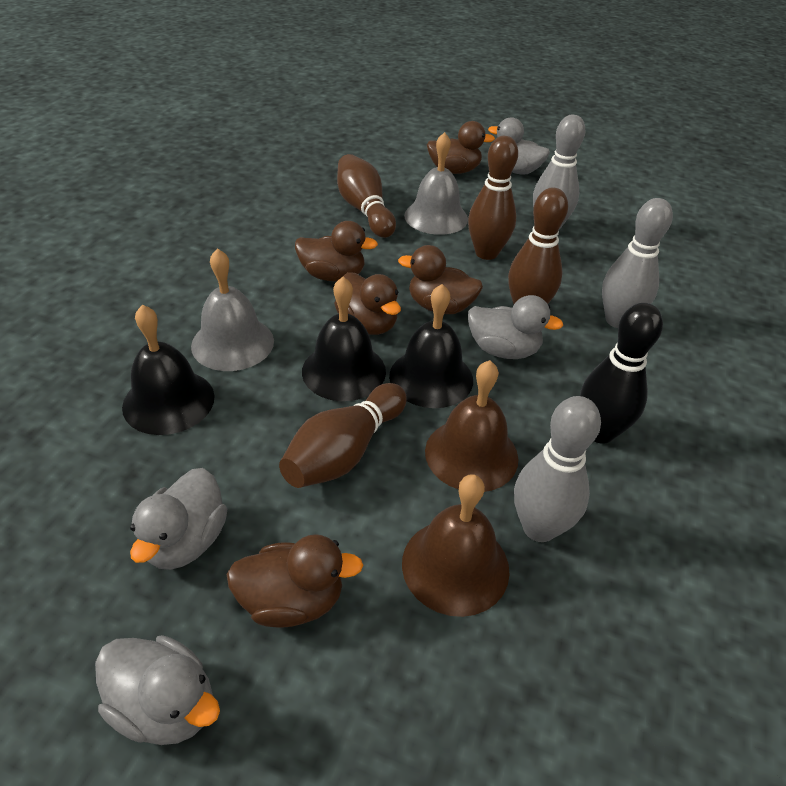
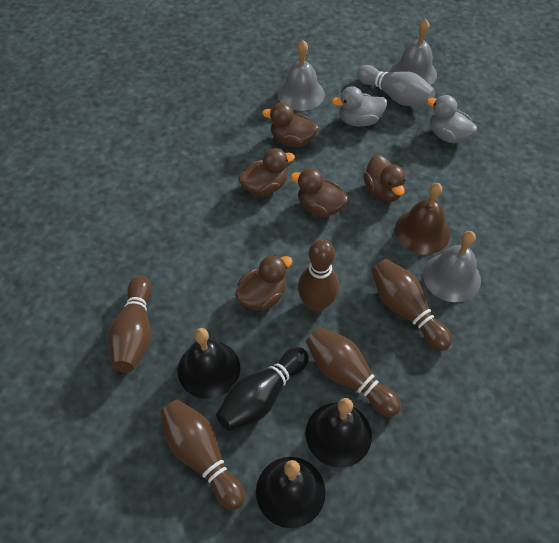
brown bell: 2 -> 1
brown bowling pin: 4 -> 5
grey bell: 2 -> 3
grey bowling pin: 3 -> 1
grey duck: 4 -> 2

